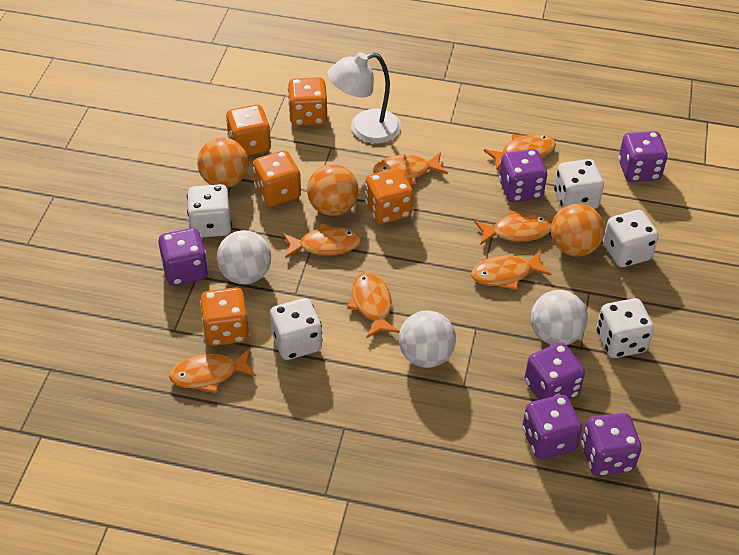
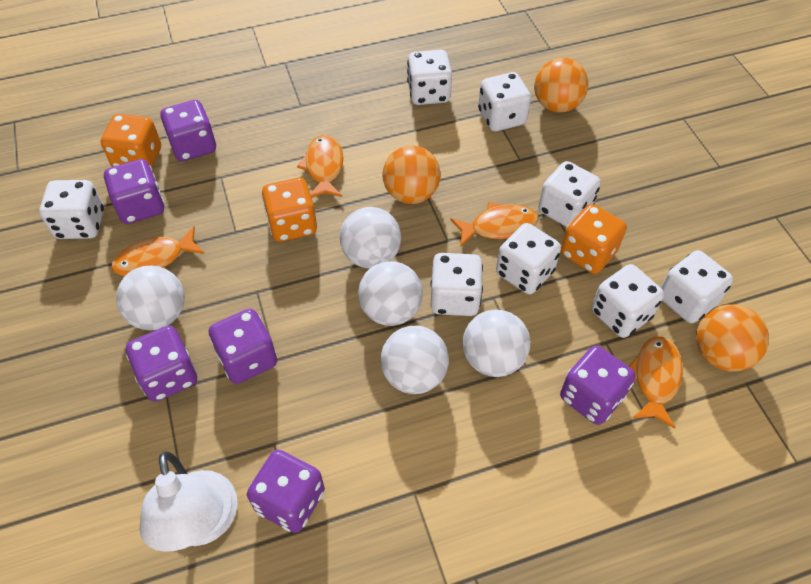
orange dice: 5 -> 3
orange fish: 7 -> 4
white ball: 3 -> 5
white dice: 5 -> 8

